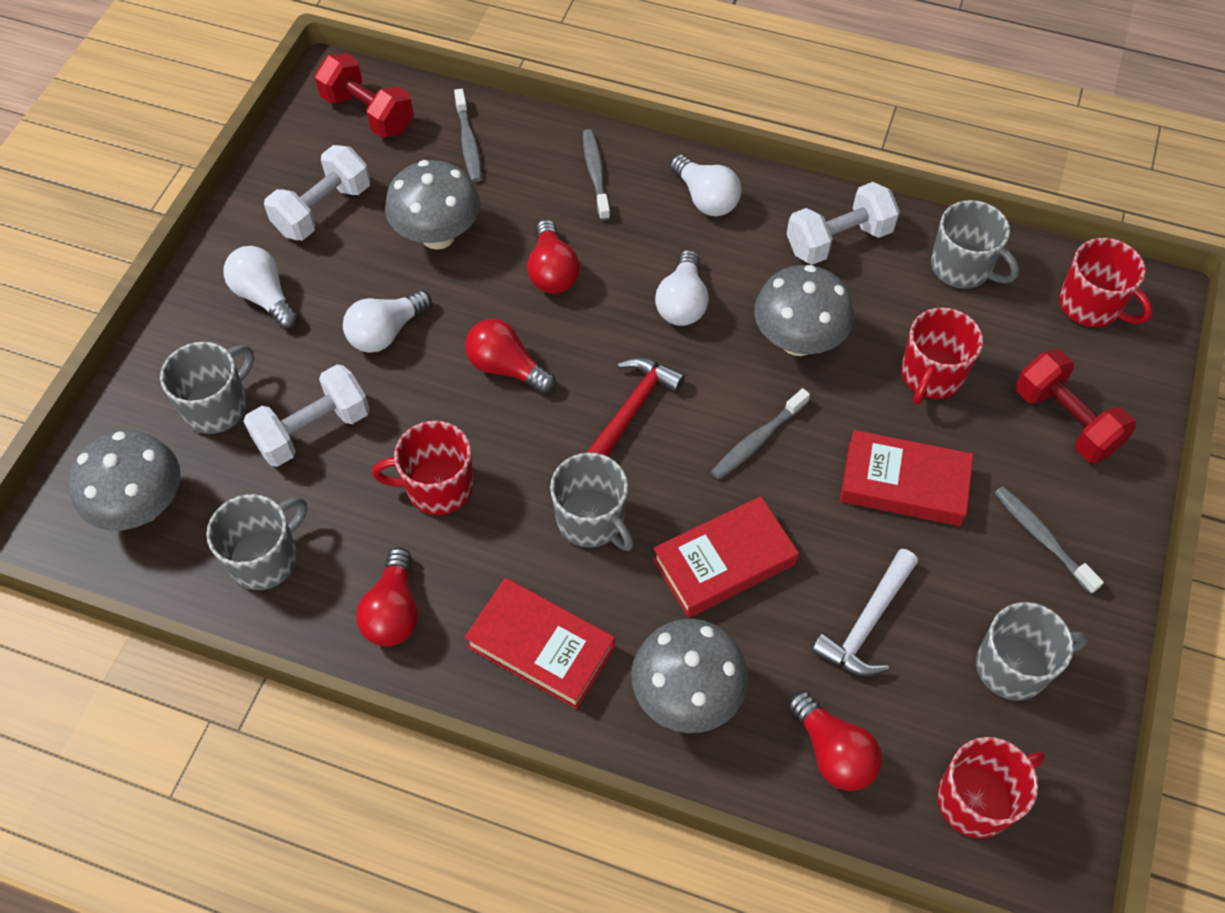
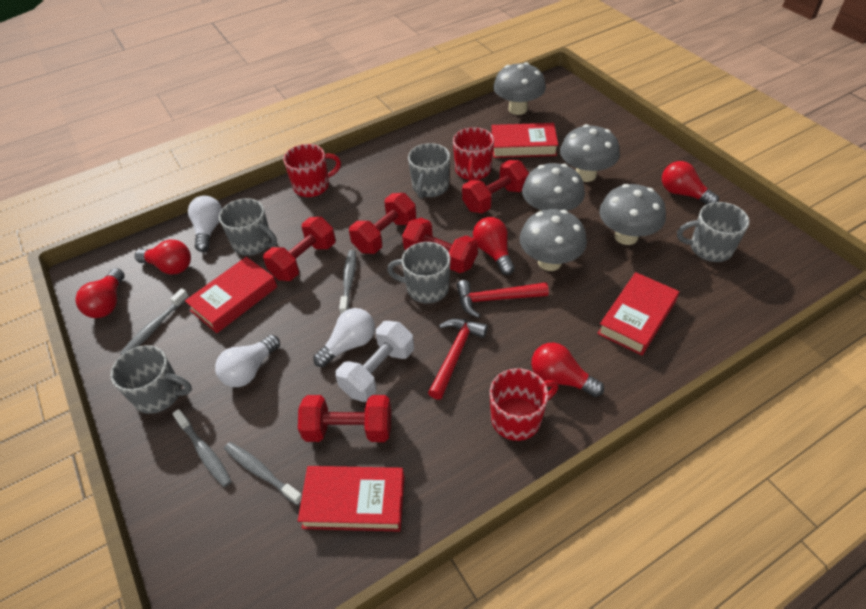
grey mushroom: 4 -> 5
red book: 3 -> 4
red dumbbell: 2 -> 5
red hammer: 1 -> 2
red light bulb: 4 -> 5
red mug: 4 -> 3
white dumbbell: 3 -> 1
white hammer: 1 -> 0
white light bulb: 4 -> 3

